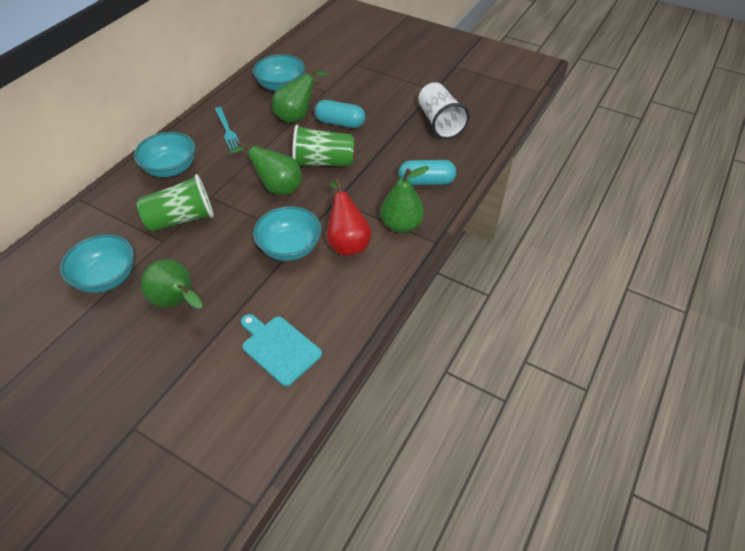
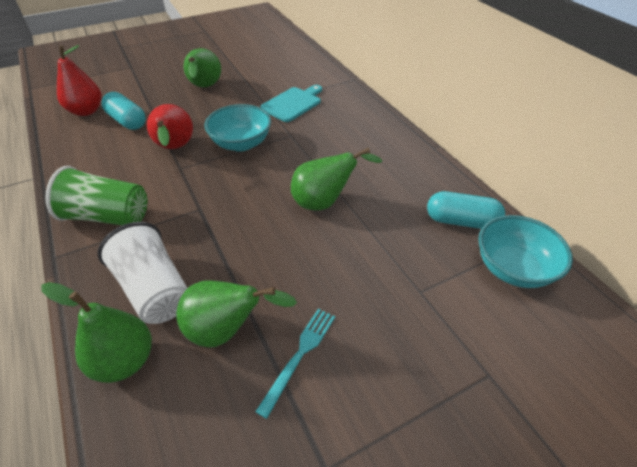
green cup: 2 -> 1
red pear: 1 -> 2
turquoise bowl: 4 -> 2

